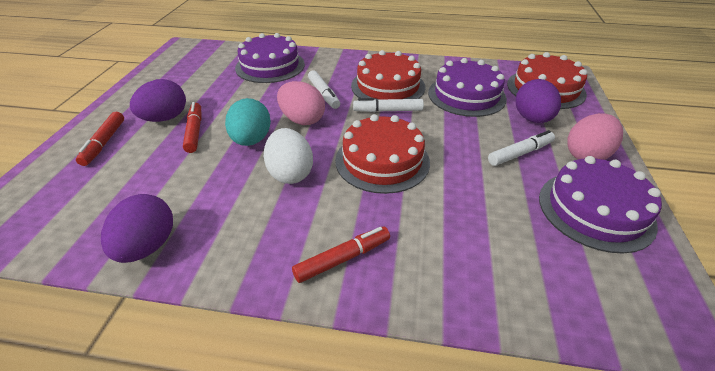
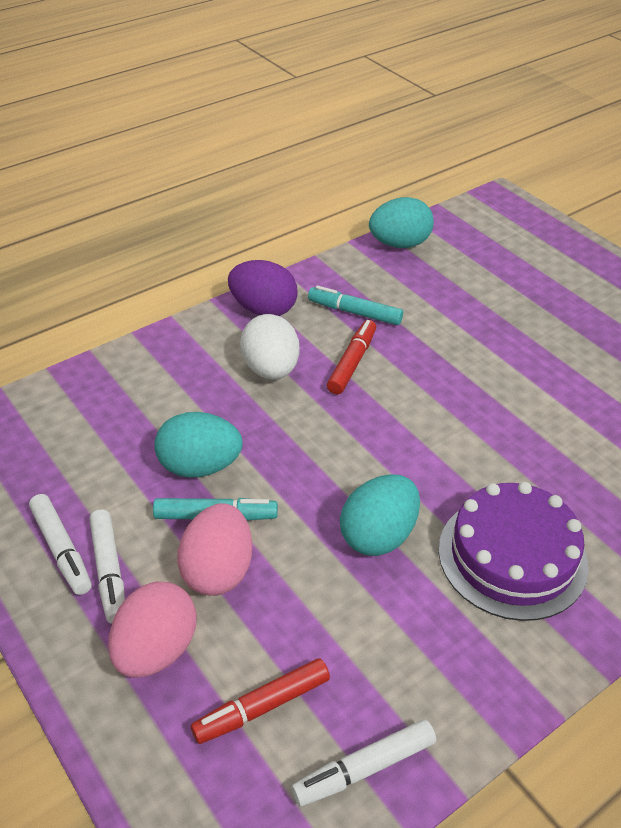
purple cake: 3 -> 1
purple egg: 3 -> 1
red cake: 3 -> 0
red marker: 3 -> 2
turquoise egg: 1 -> 3
turquoise marker: 0 -> 2

